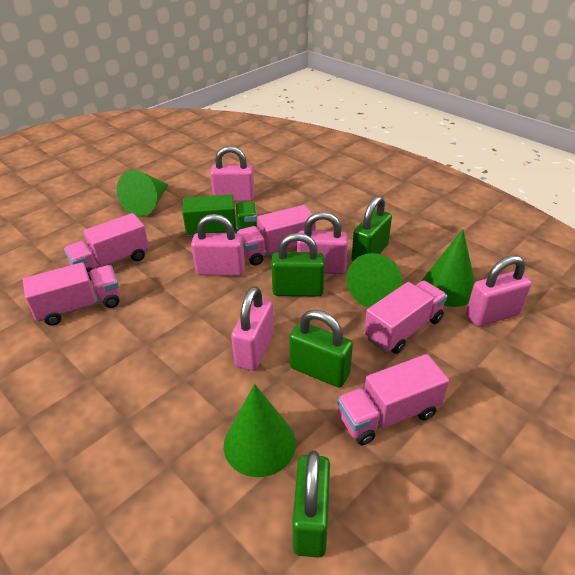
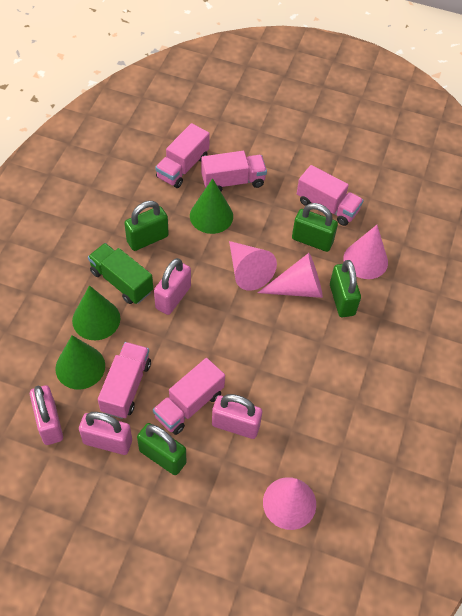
green cone: 4 -> 3
pink cone: 0 -> 4
pink padlock: 5 -> 4

